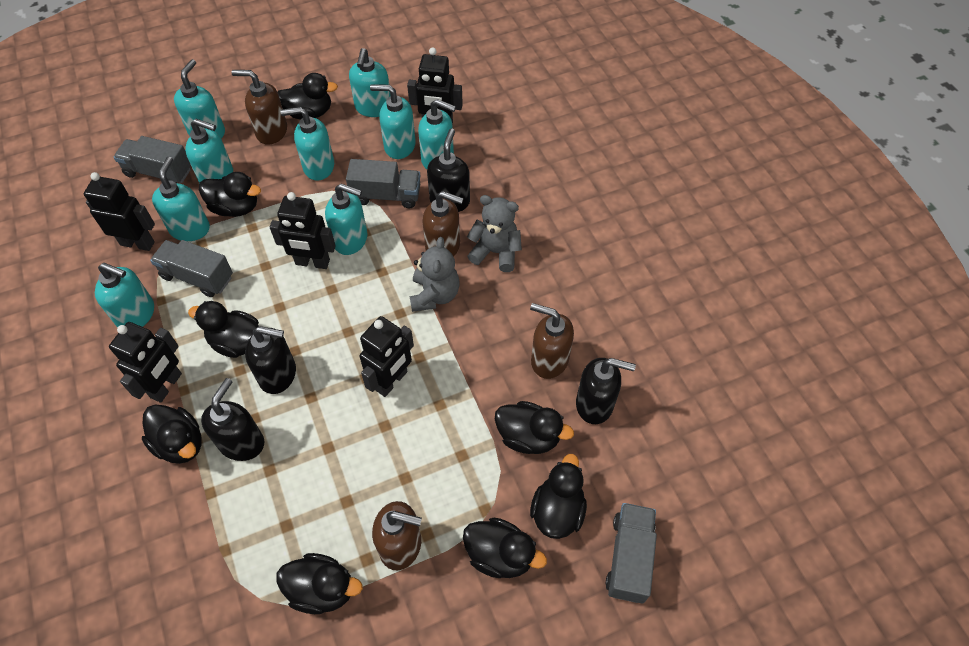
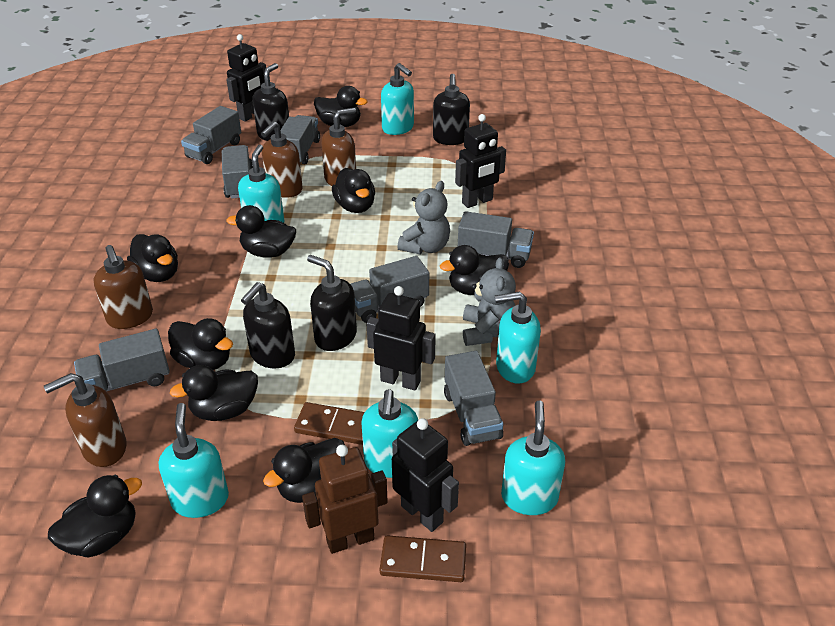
black duck: 8 -> 9
black robot: 5 -> 4
brown domino: 0 -> 2
brown robot: 0 -> 1
grey truck: 4 -> 7
turquoise soap dispenser: 9 -> 6

